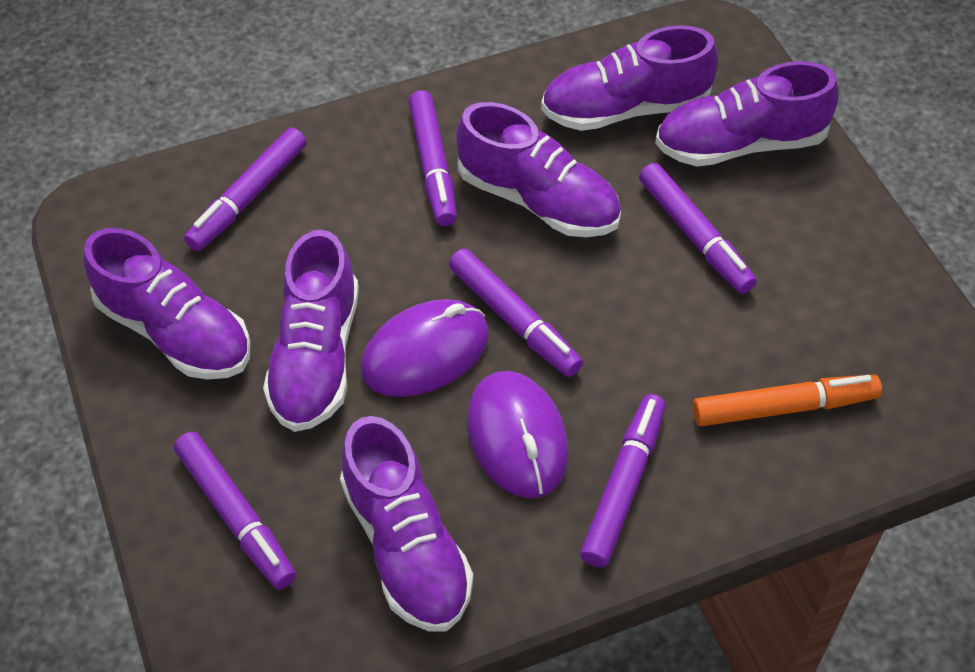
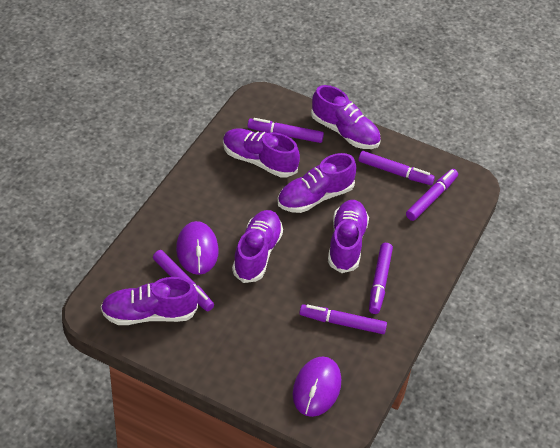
orange marker: 1 -> 0

